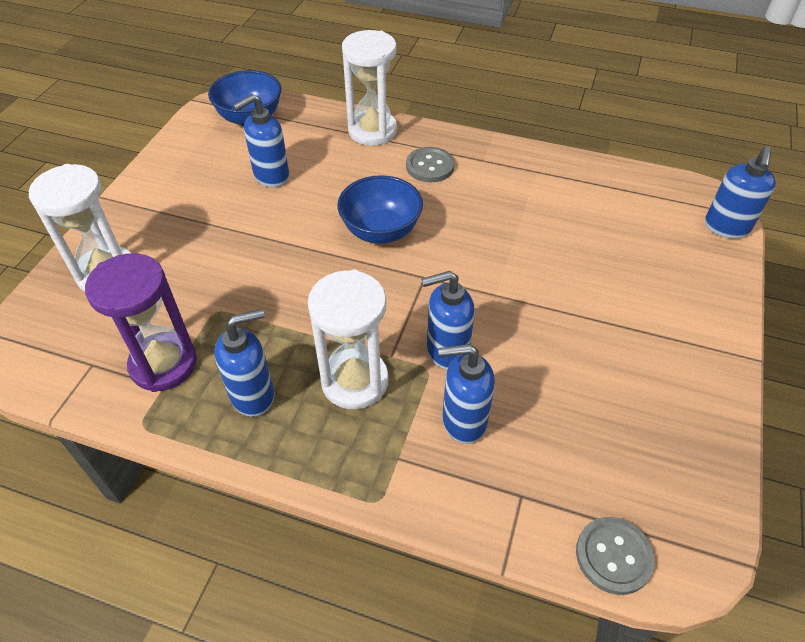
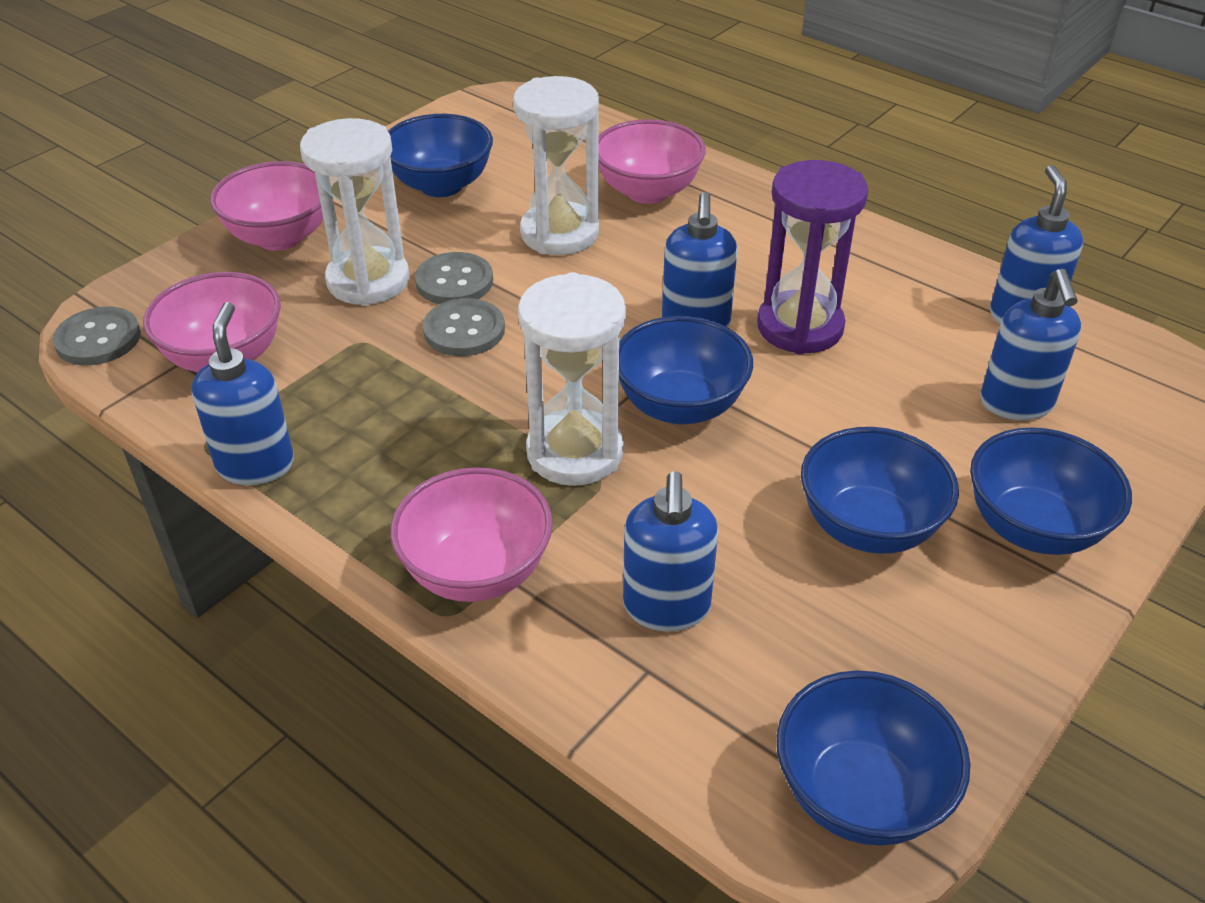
blue bowl: 2 -> 5
grey button: 2 -> 3
pink bowl: 0 -> 4

